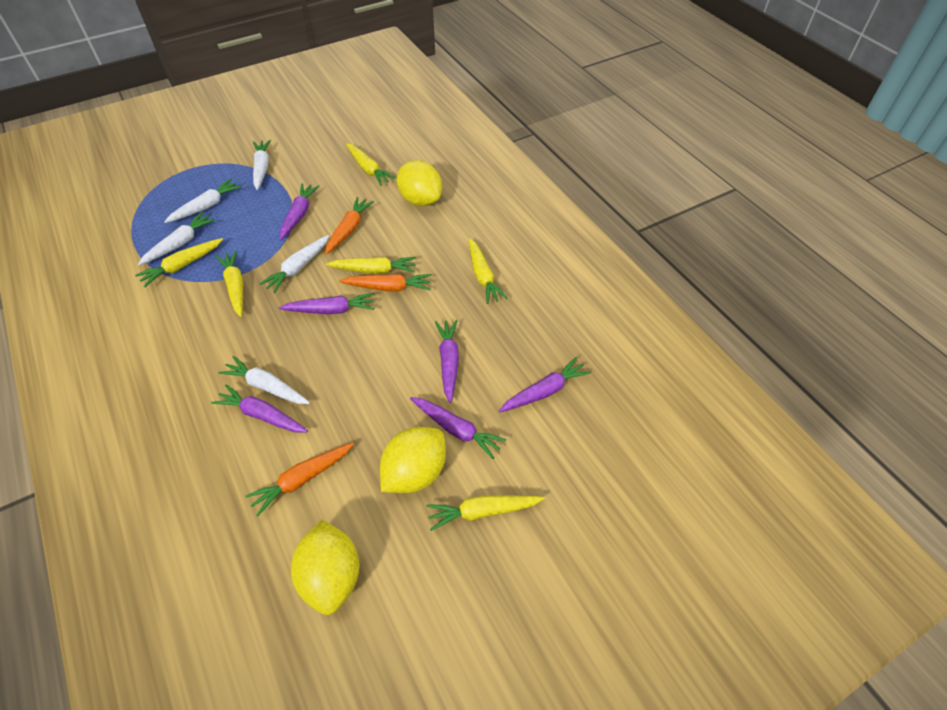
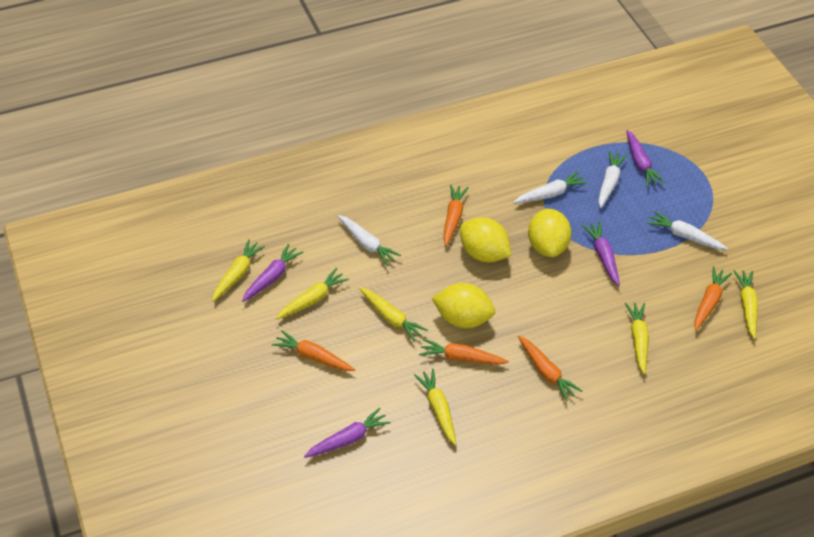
orange carrot: 3 -> 5
purple carrot: 6 -> 4
white carrot: 5 -> 4

